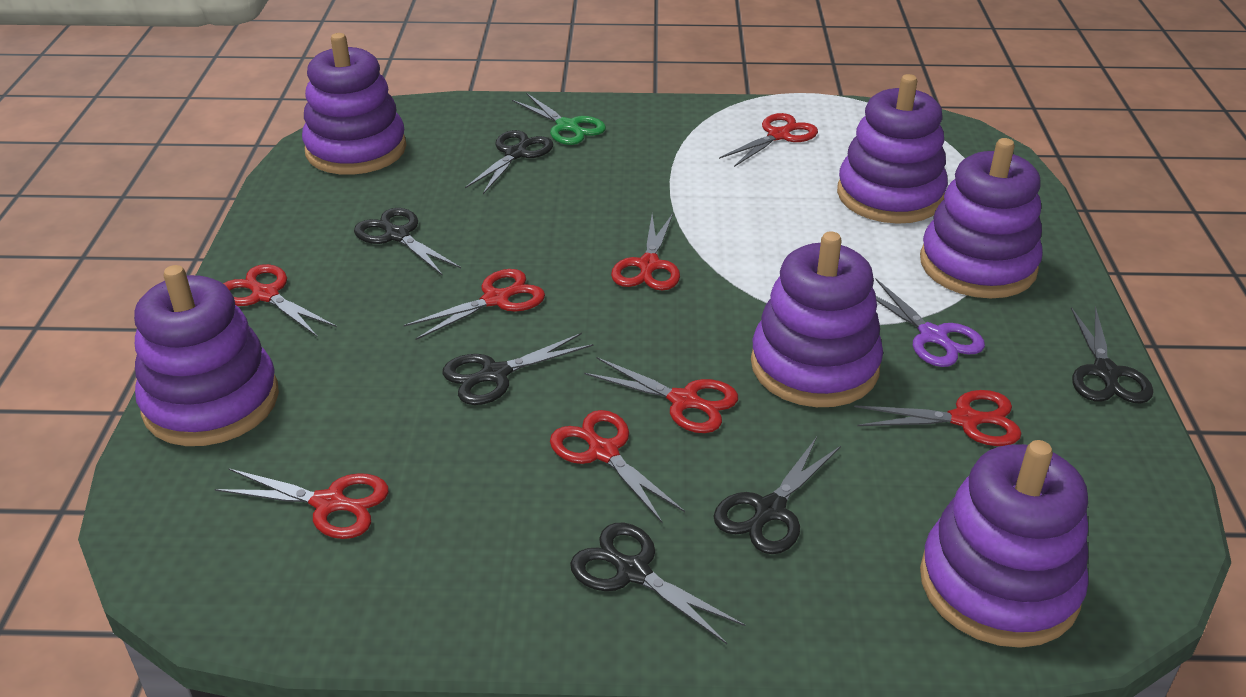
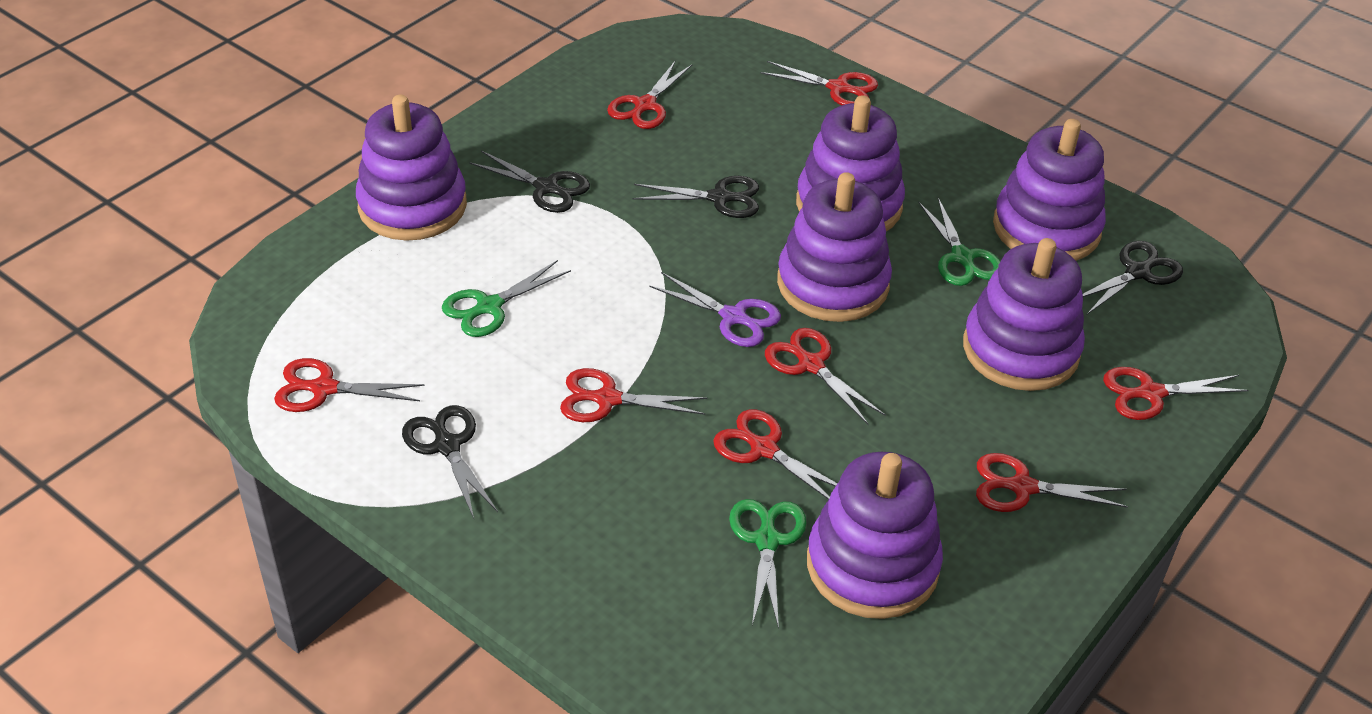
black scissors: 6 -> 4
green scissors: 1 -> 3

